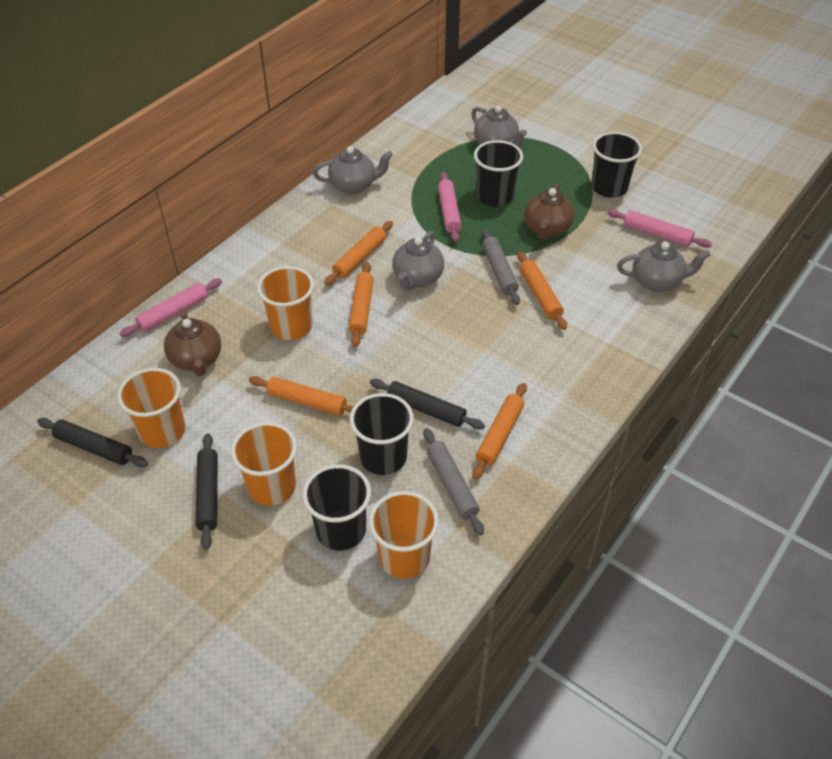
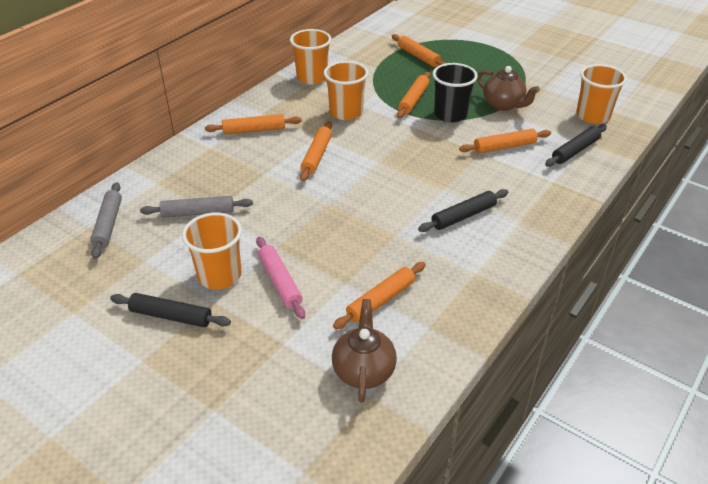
black cup: 4 -> 1
grey teapot: 4 -> 0
orange rolling pin: 5 -> 6
pink rolling pin: 3 -> 1

